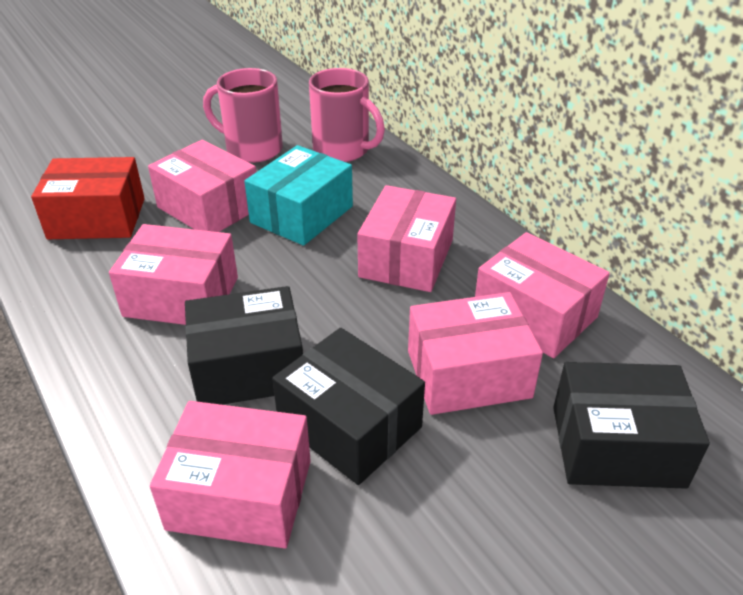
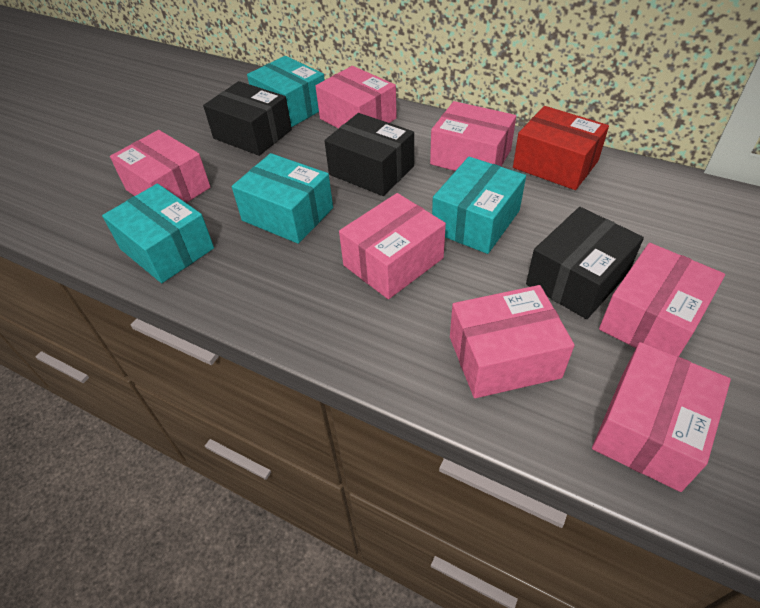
pink box: 6 -> 7
pink mug: 2 -> 0
turquoise box: 1 -> 4

